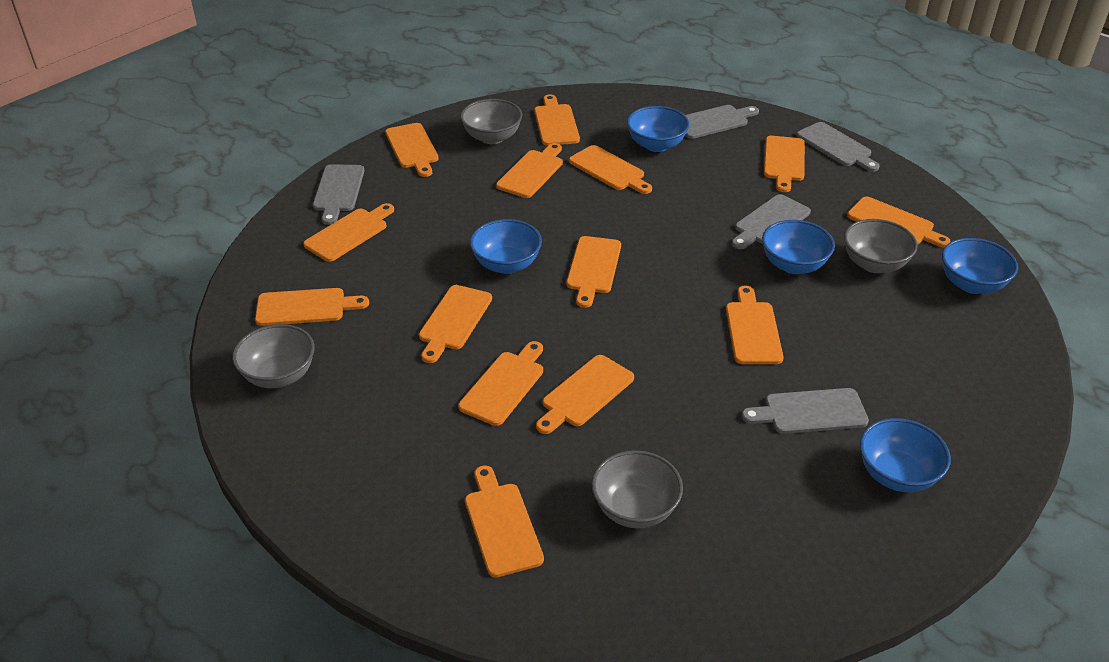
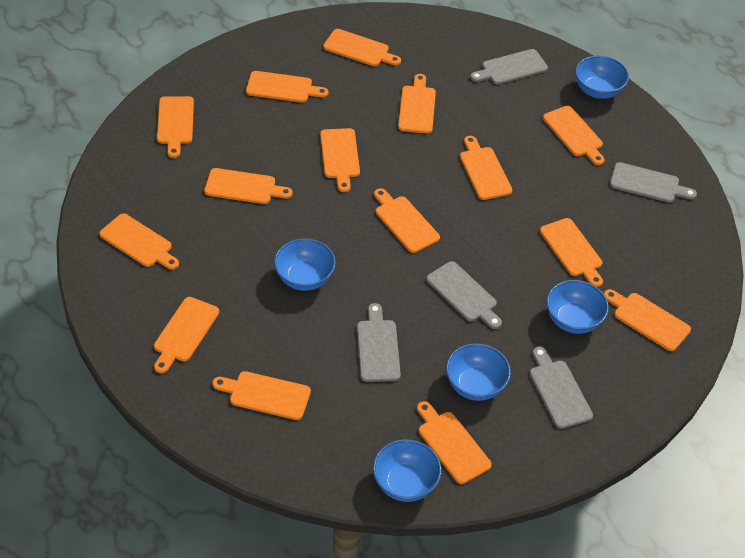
grey bowl: 4 -> 0
orange cutting board: 14 -> 15

